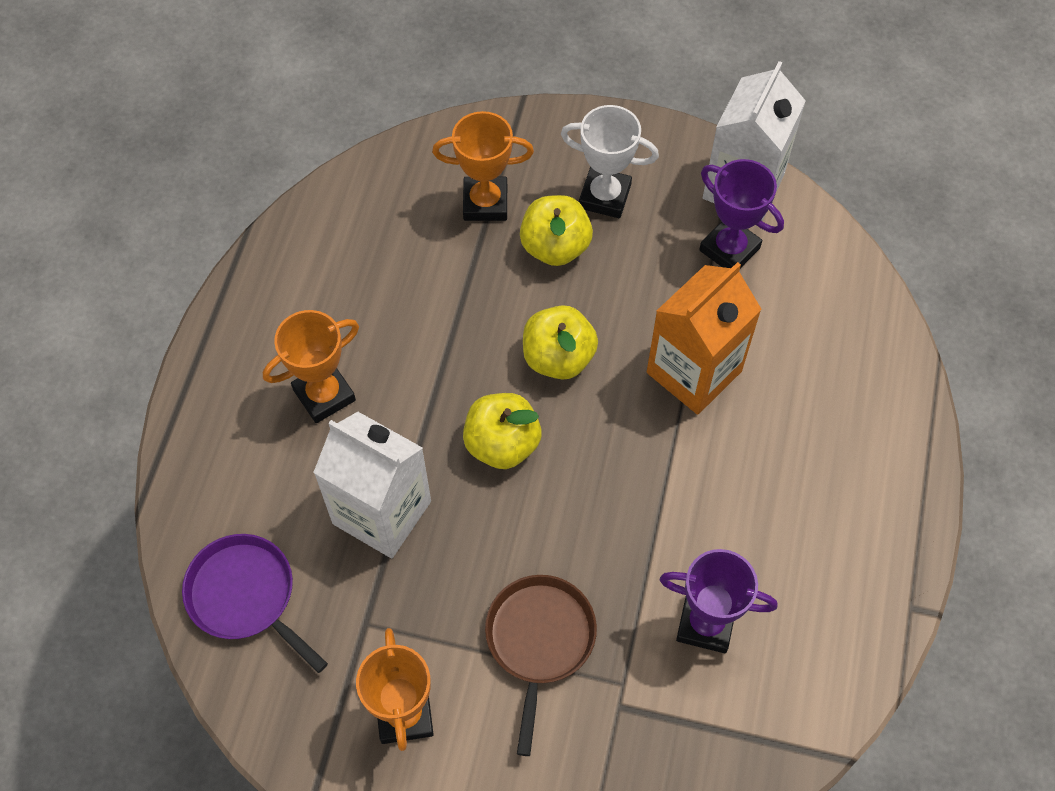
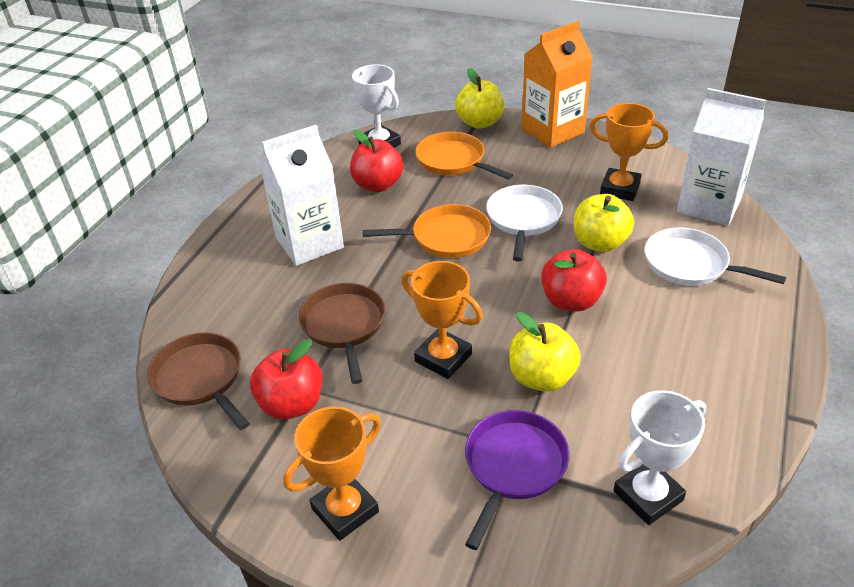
brown pan: 1 -> 2
orange pan: 0 -> 2
purple trophy: 2 -> 0
red apple: 0 -> 3
white pan: 0 -> 2
white trophy: 1 -> 2

